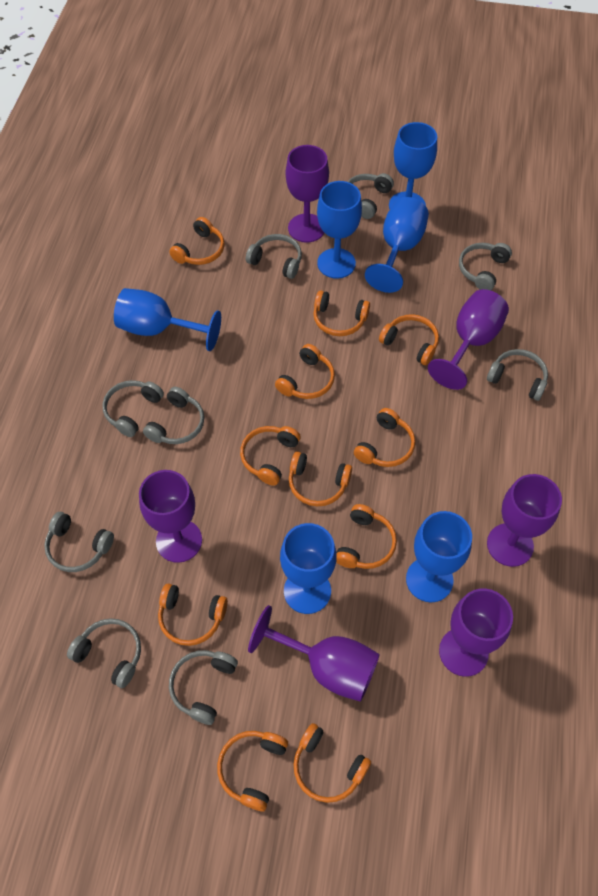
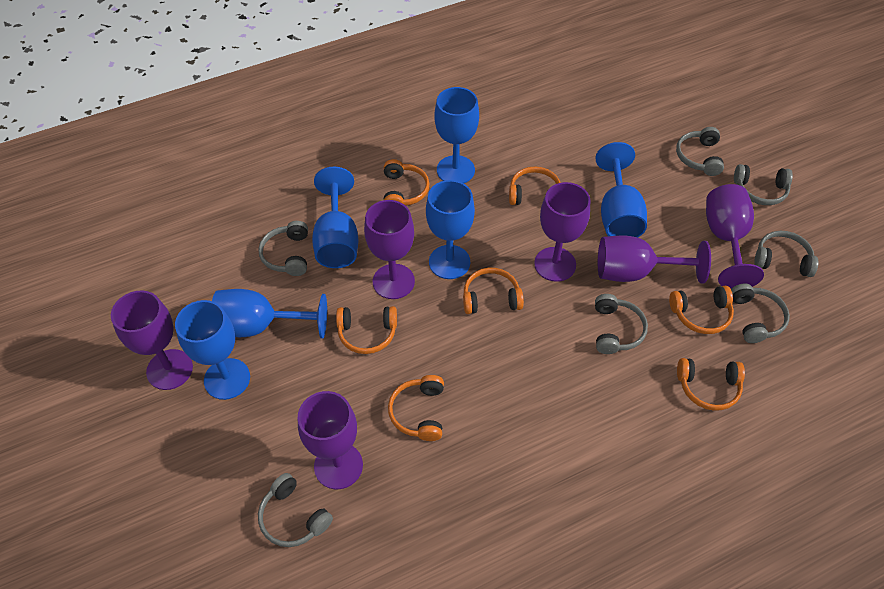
grey headphones: 9 -> 7
orange headphones: 11 -> 7

